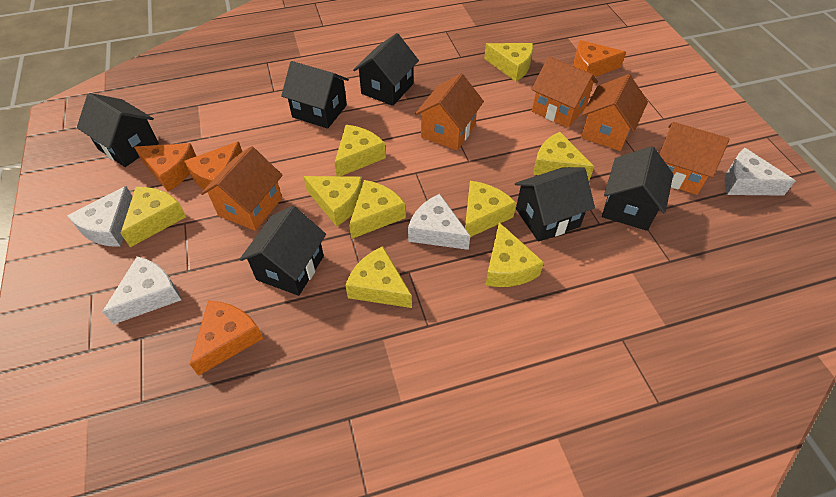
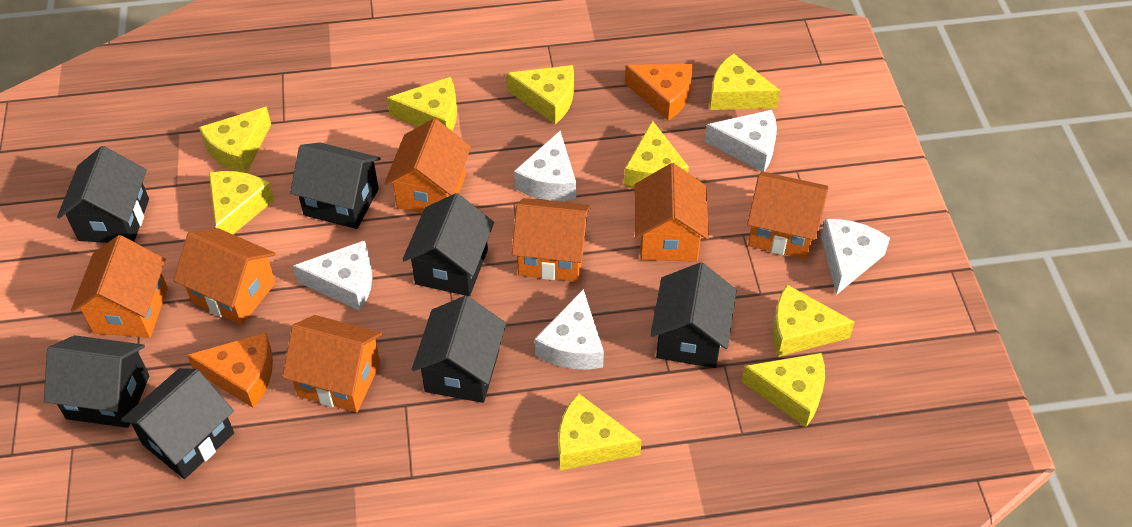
black house: 6 -> 7
orange cheese: 4 -> 2
orange house: 5 -> 7
white cheese: 4 -> 5

